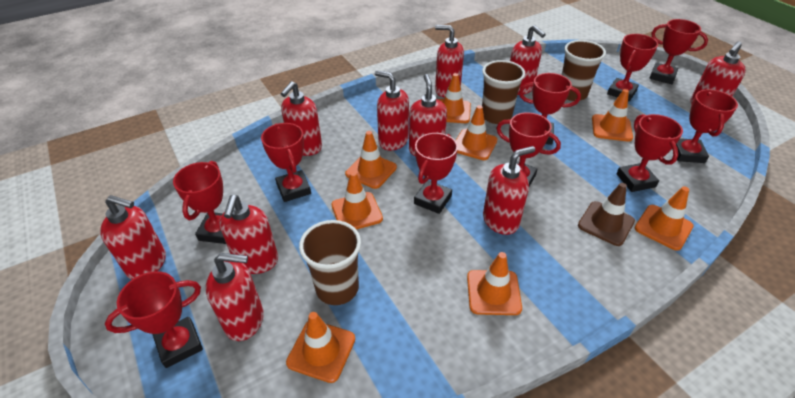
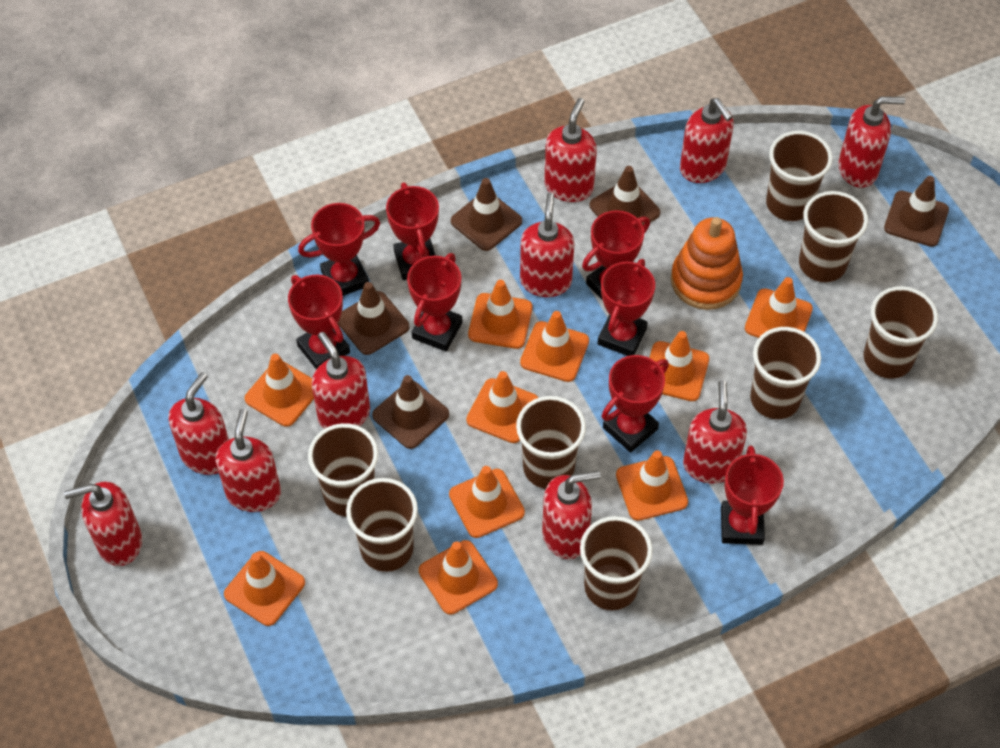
brown cup: 3 -> 8
brown traffic cone: 1 -> 5
orange stacking toy: 0 -> 1
orange traffic cone: 8 -> 10
red trophy: 10 -> 8

